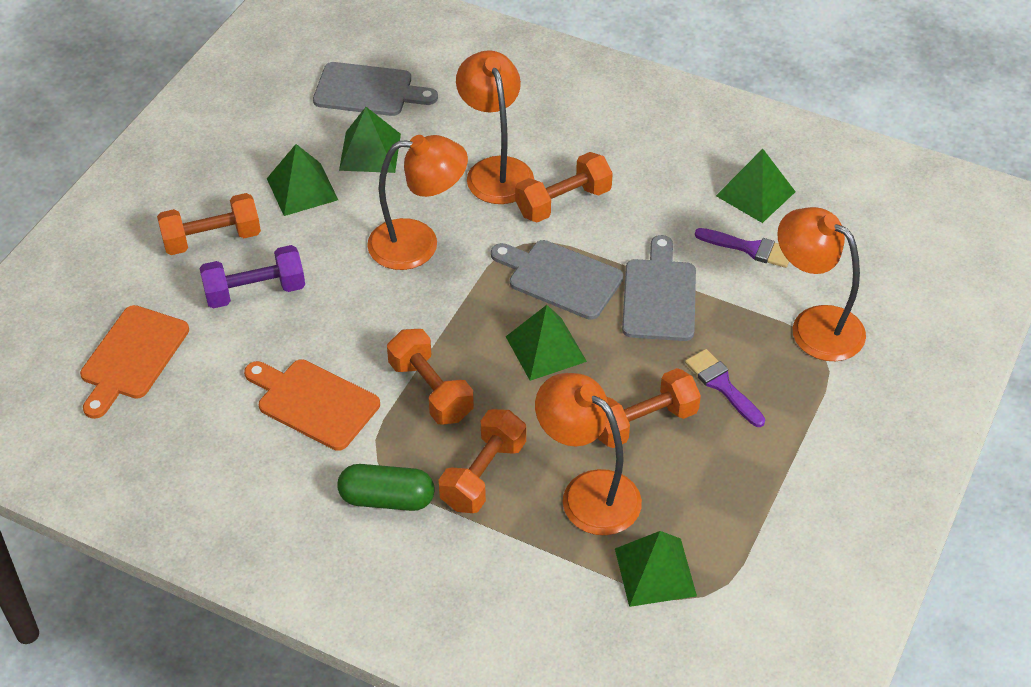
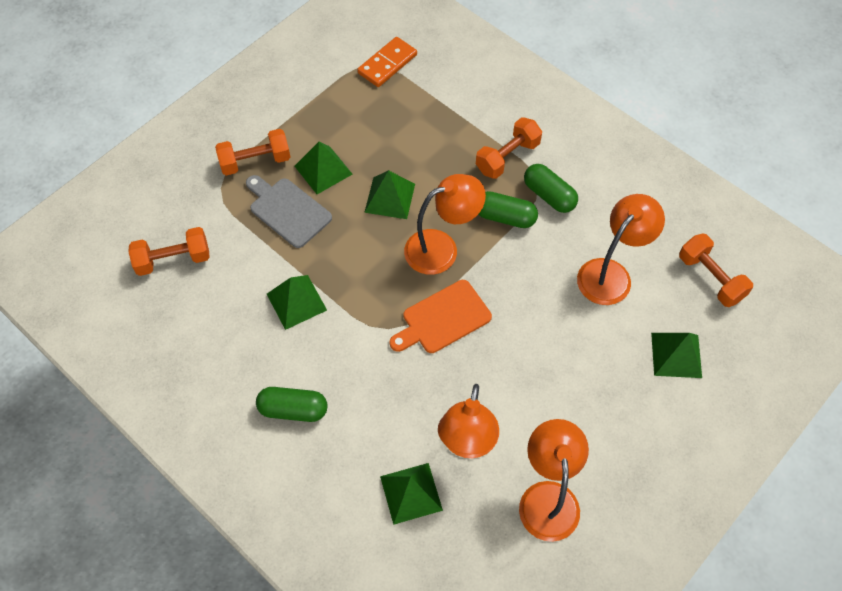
green capsule: 1 -> 3
grey cutting board: 3 -> 1
orange cutting board: 2 -> 1
orange domino: 0 -> 1
orange dumbbell: 5 -> 4
purple brush: 2 -> 0
purple dumbbell: 1 -> 0

